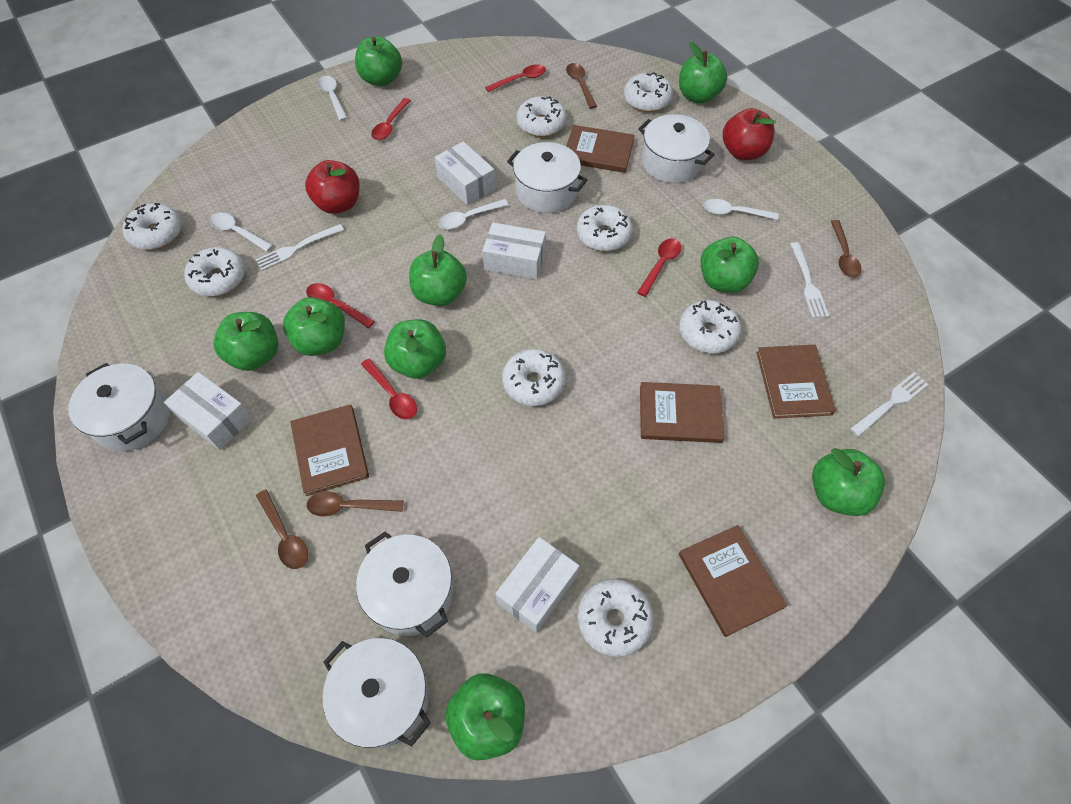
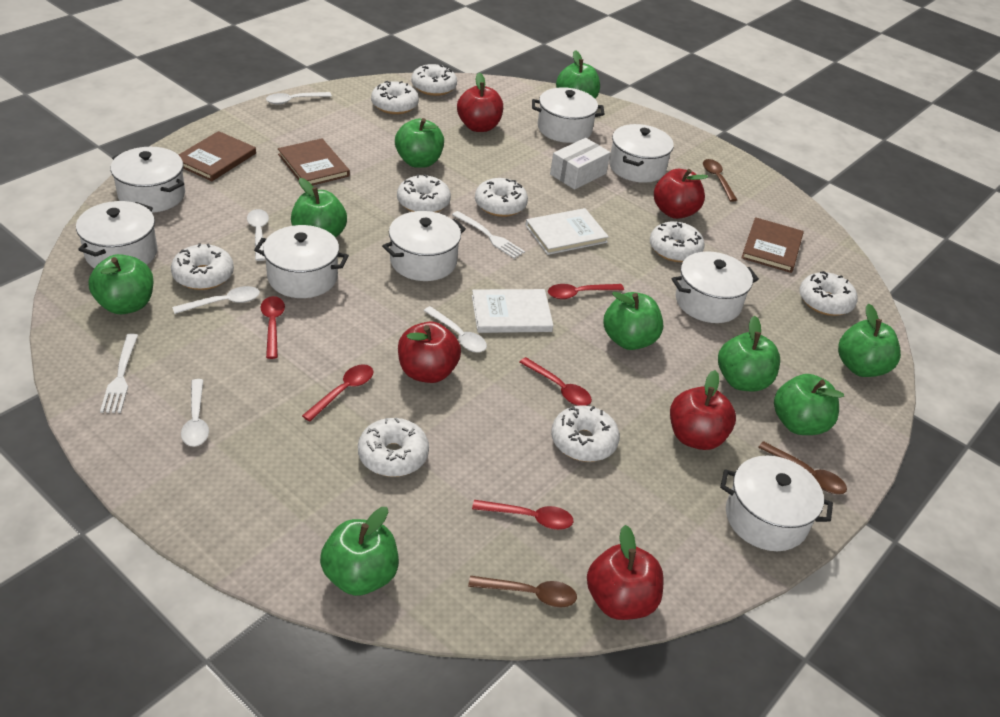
brown book: 5 -> 3
brown spoon: 4 -> 3
red apple: 2 -> 5
white book: 0 -> 2
white box: 4 -> 1
white donut: 8 -> 9
white fork: 3 -> 2
white pot: 5 -> 8
white spoon: 4 -> 5

